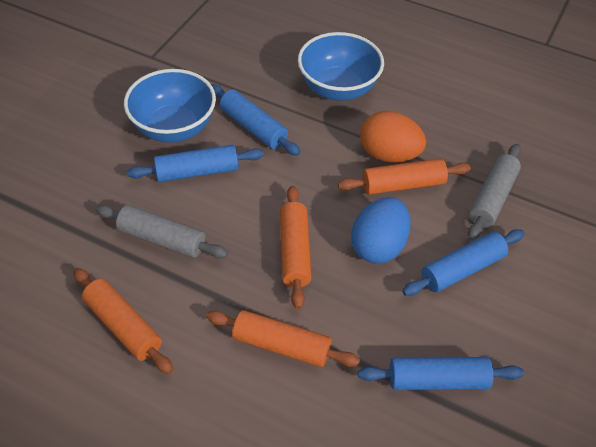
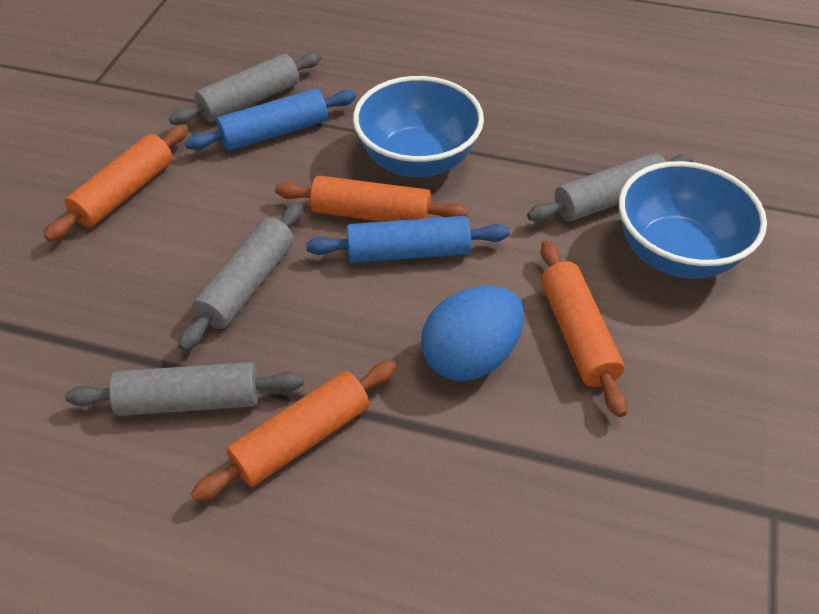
blue rolling pin: 4 -> 2
grey rolling pin: 2 -> 4
orange egg: 1 -> 0

